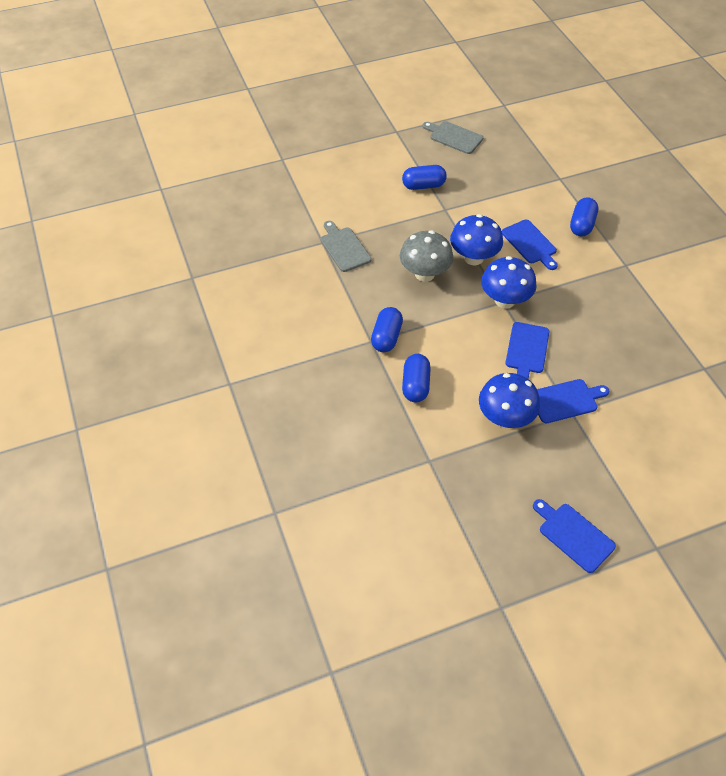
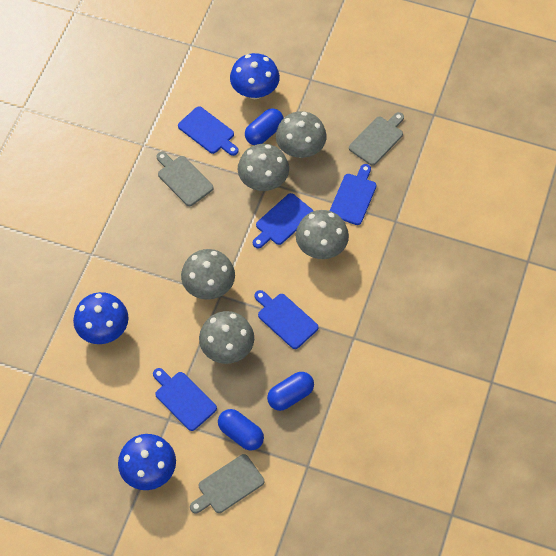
blue capsule: 4 -> 3
blue cutting board: 4 -> 5
grey cutting board: 2 -> 3
grey mushroom: 1 -> 5

